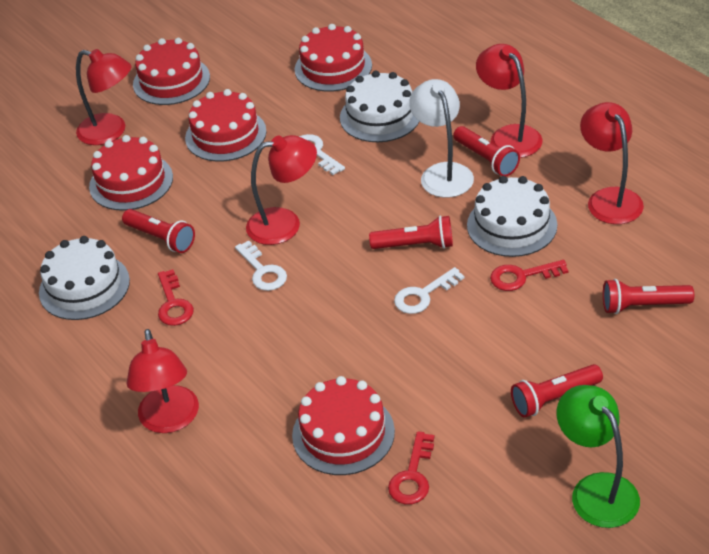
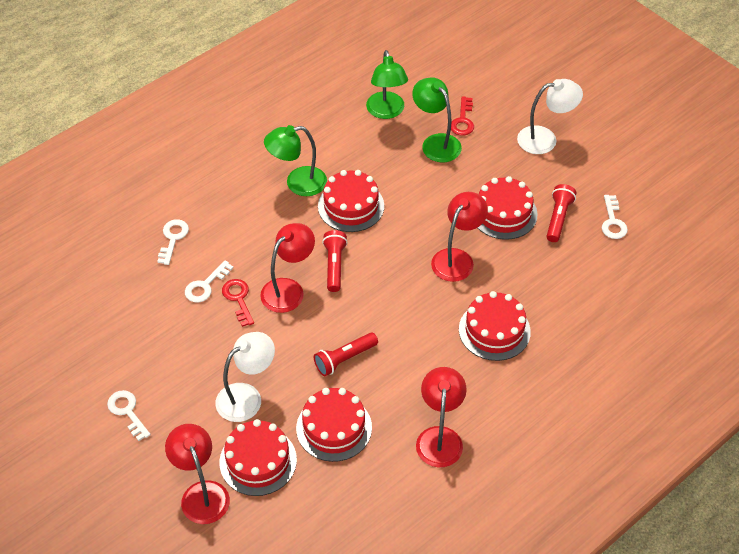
green lamp: 1 -> 3
red flashlight: 5 -> 3
red key: 3 -> 2
red lamp: 5 -> 4
white cake: 3 -> 0
white key: 3 -> 4
white lamp: 1 -> 2

